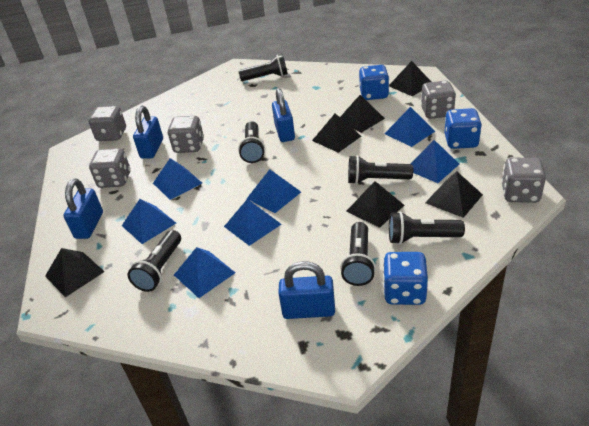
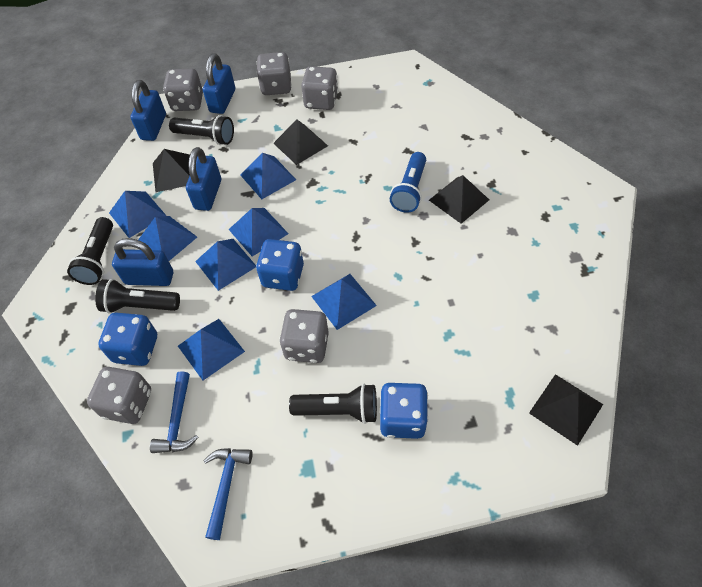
black flashlight: 6 -> 4
black pyramid: 6 -> 4
blue flashlight: 0 -> 1
blue hammer: 0 -> 2

